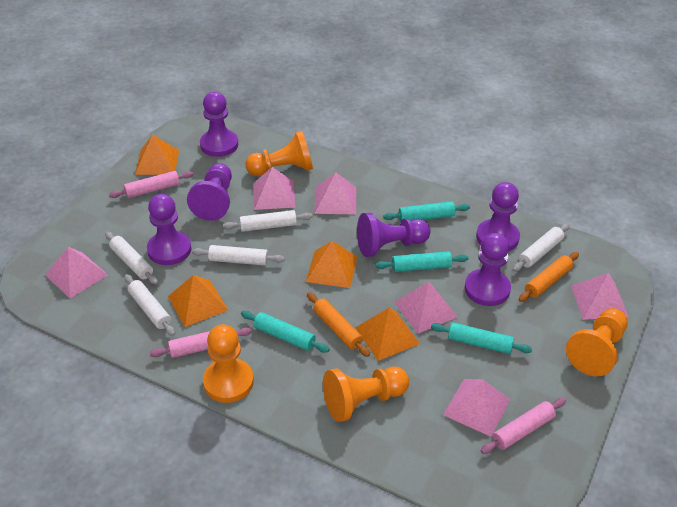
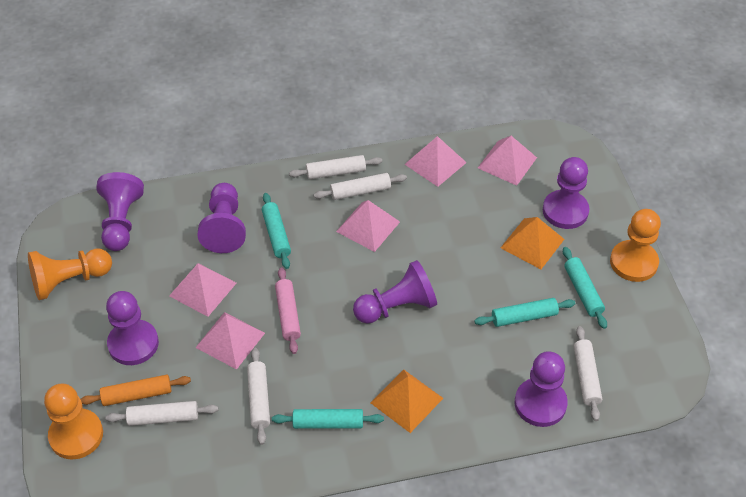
orange pawn: 4 -> 3
orange pyramid: 4 -> 2
orange rolling pin: 2 -> 1
pink pyramid: 6 -> 5
pink rolling pin: 3 -> 1

